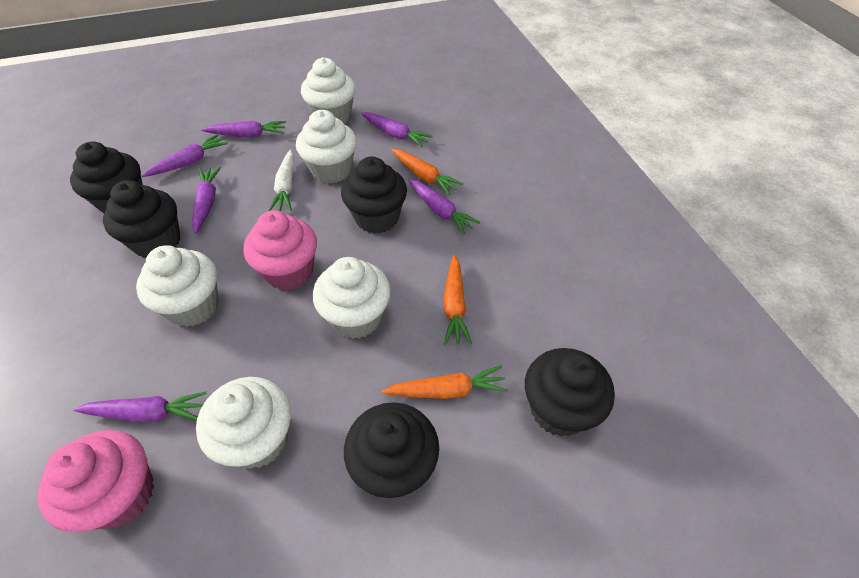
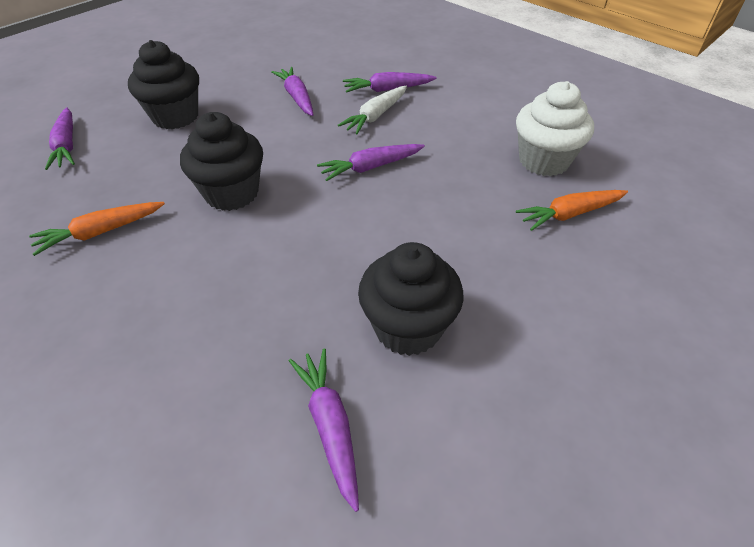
black cupcake: 5 -> 3
orange carrot: 3 -> 2
pink cupcake: 2 -> 0
purple carrot: 6 -> 5
white cupcake: 5 -> 1

